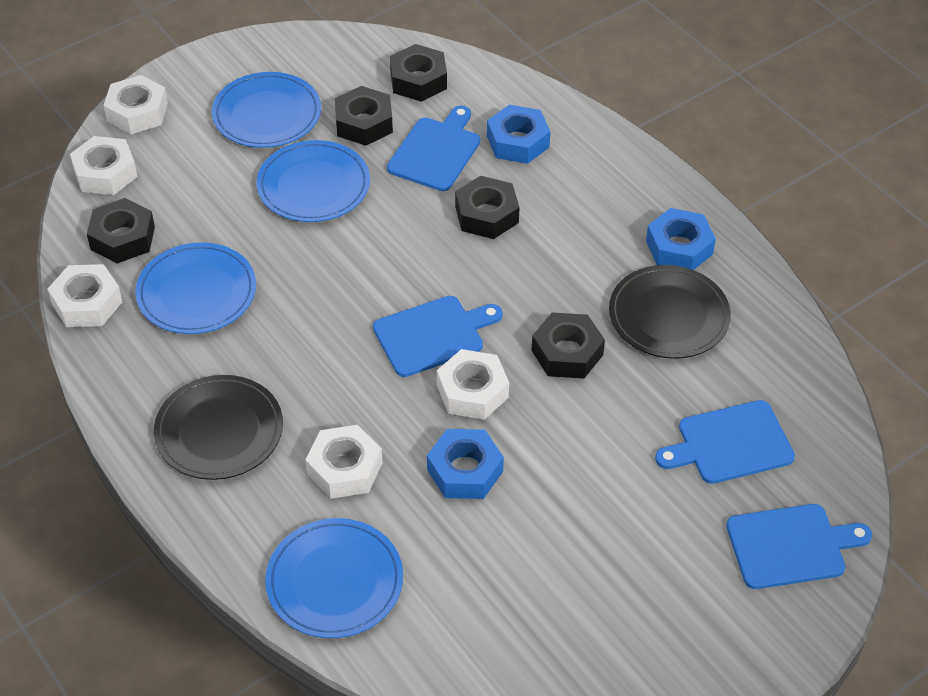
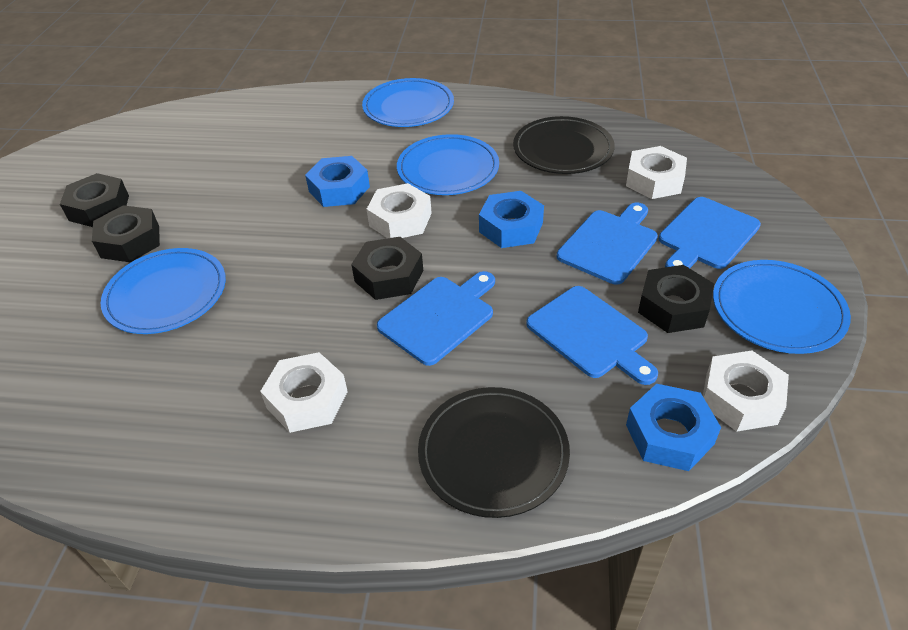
black nut: 5 -> 4
white nut: 5 -> 4

